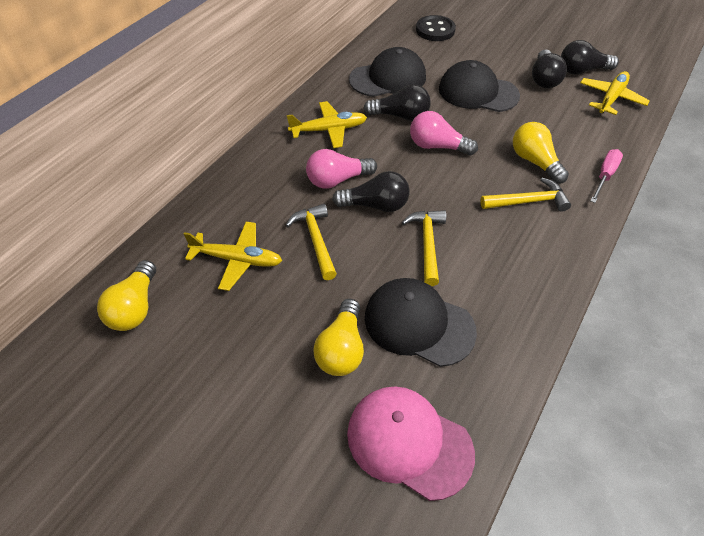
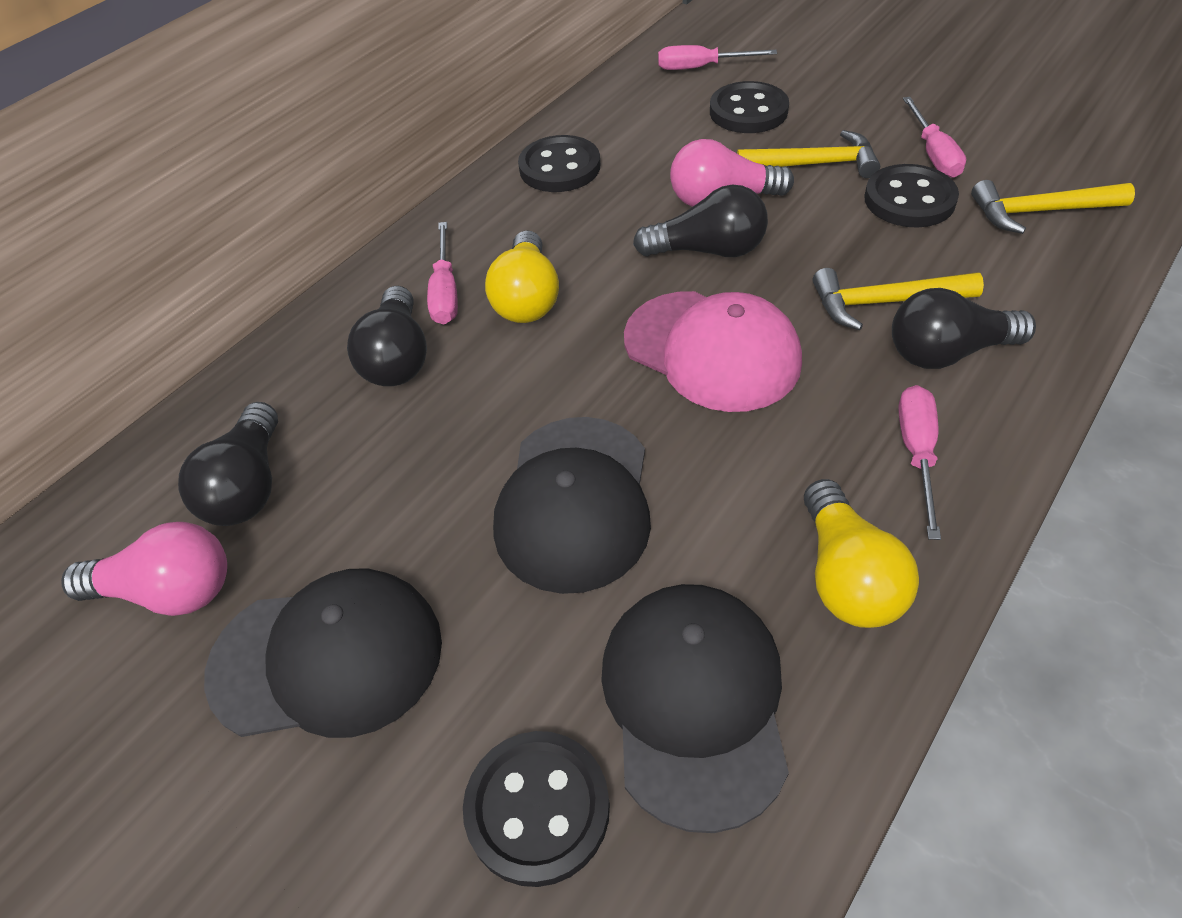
black button: 1 -> 4
pink screwdriver: 1 -> 4
yellow light bulb: 3 -> 2
yellow plane: 3 -> 0

